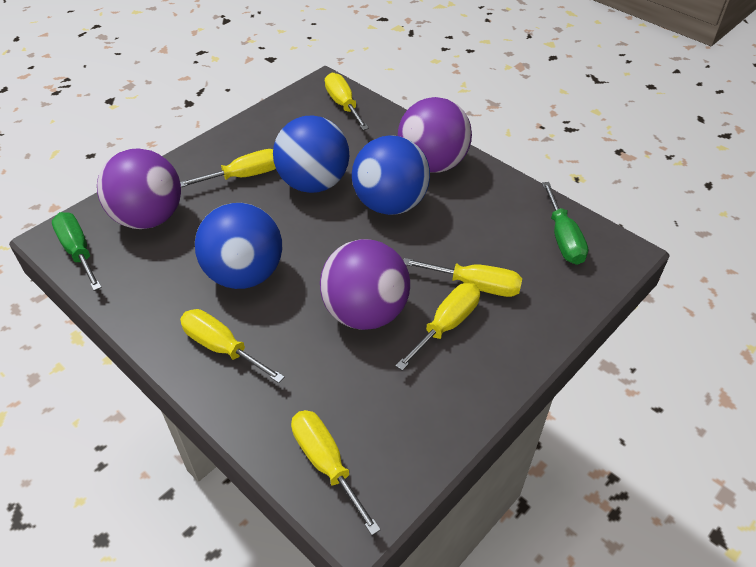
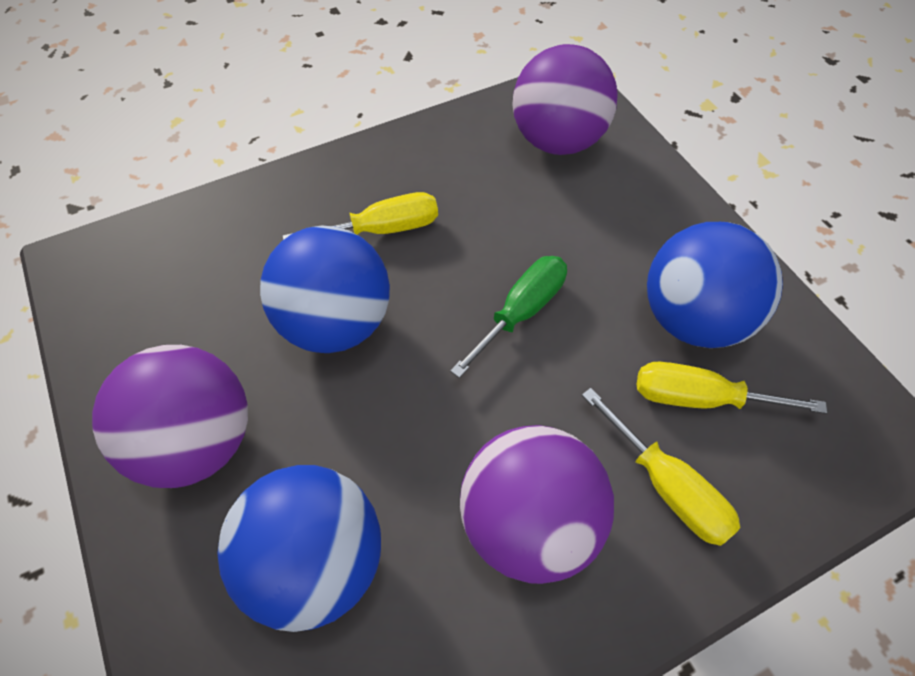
green screwdriver: 2 -> 1
yellow screwdriver: 6 -> 3

